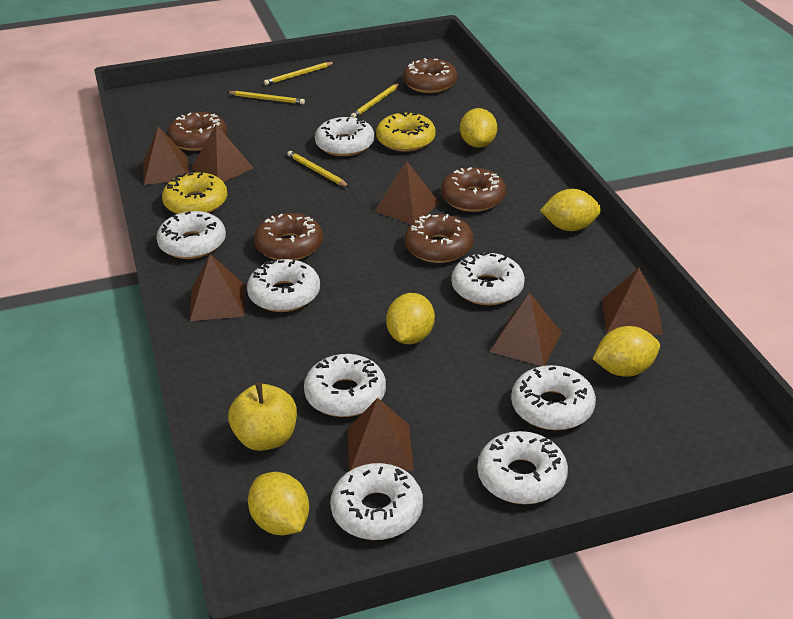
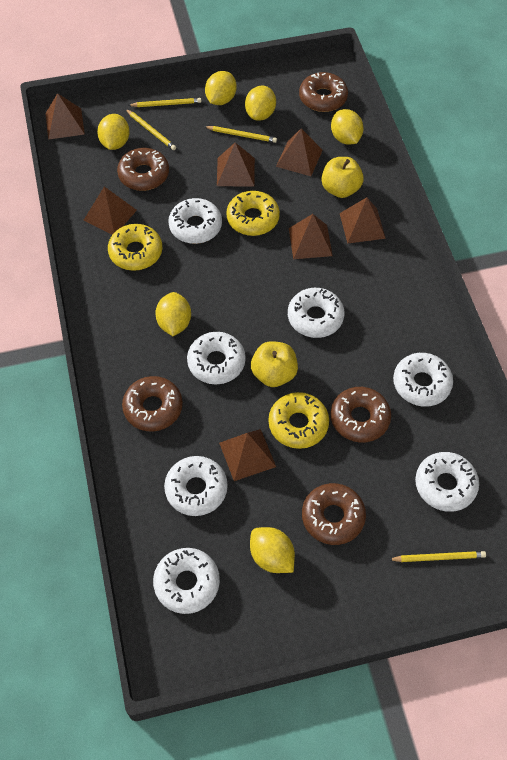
white donut: 8 -> 7
yellow apple: 1 -> 2
yellow donut: 2 -> 3
yellow lemon: 5 -> 6

